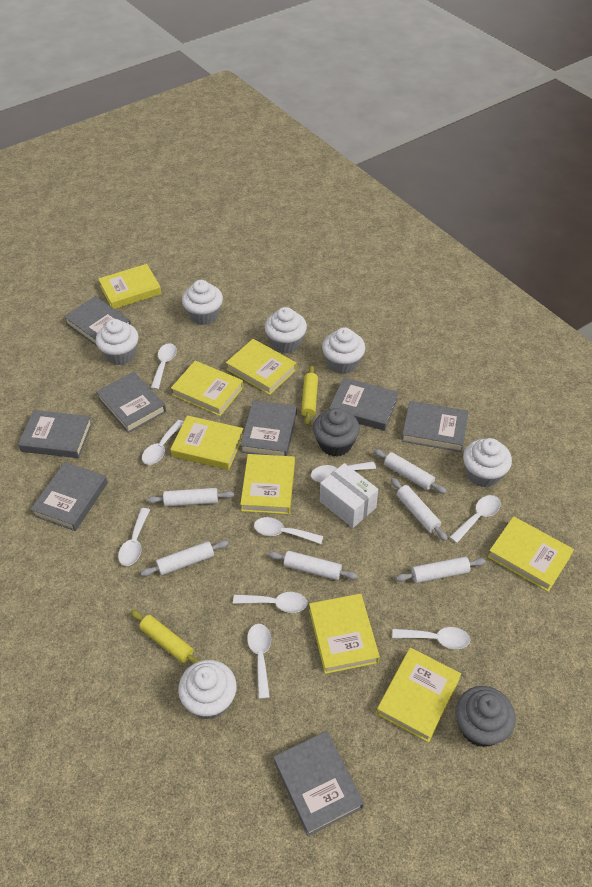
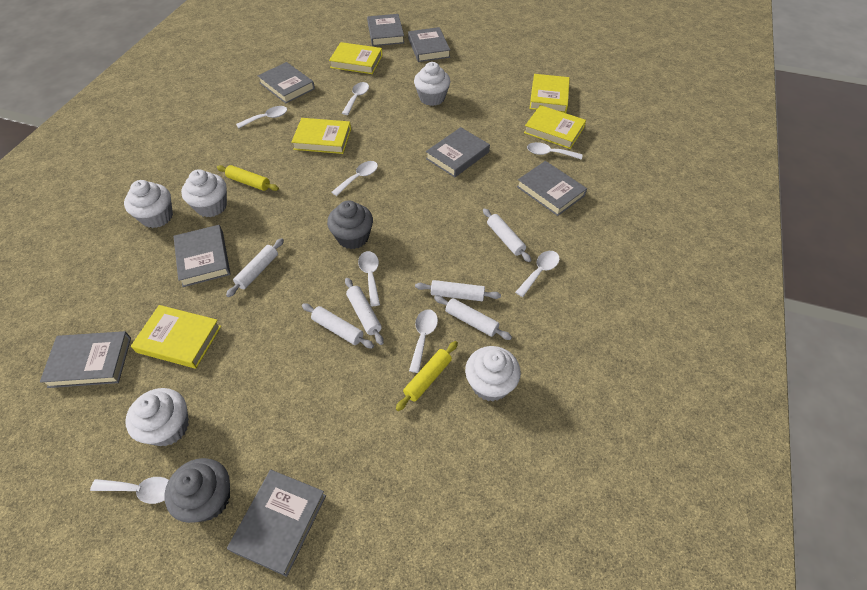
white box: 1 -> 0
white cupcake: 6 -> 5
white spoon: 9 -> 8
yellow book: 8 -> 5

